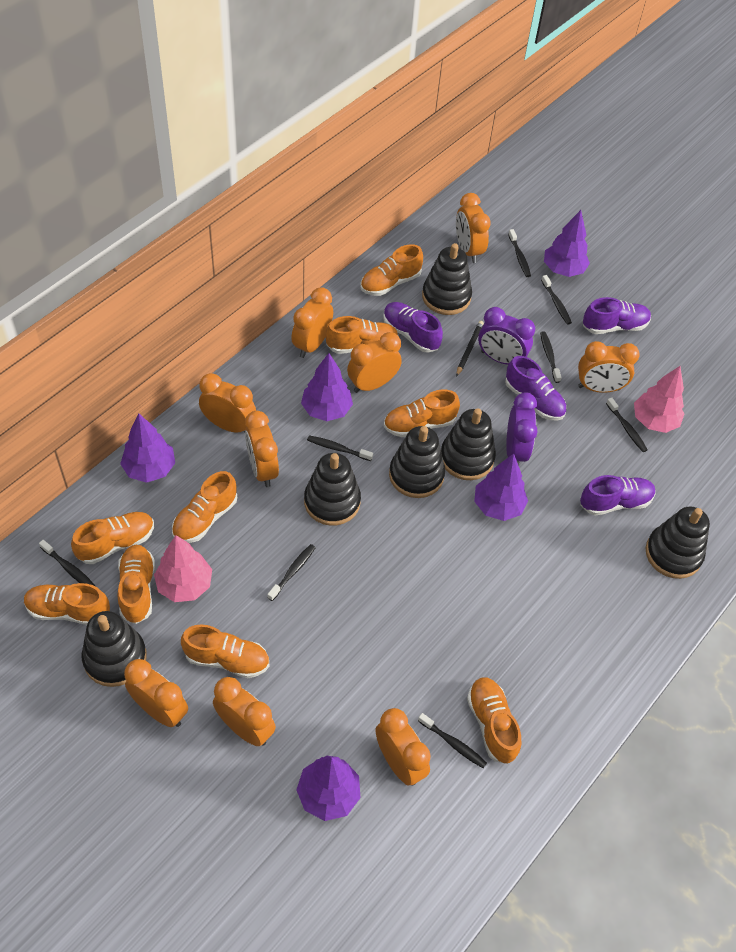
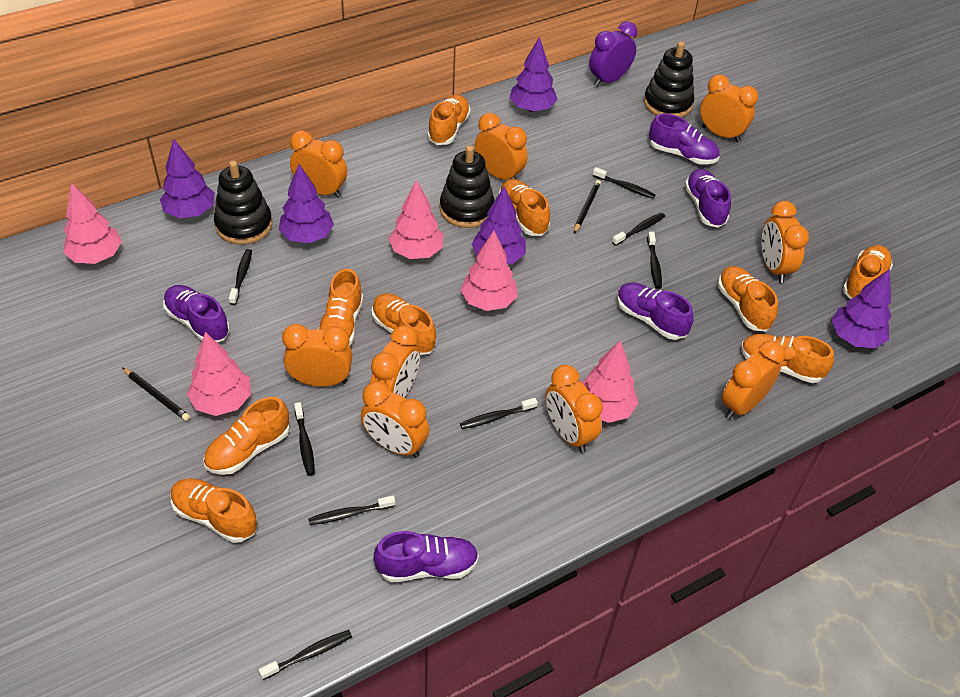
black pencil: 1 -> 2
black stacking toy: 6 -> 3
pink tree: 2 -> 5
purple clock: 2 -> 1
purple shoe: 4 -> 5

